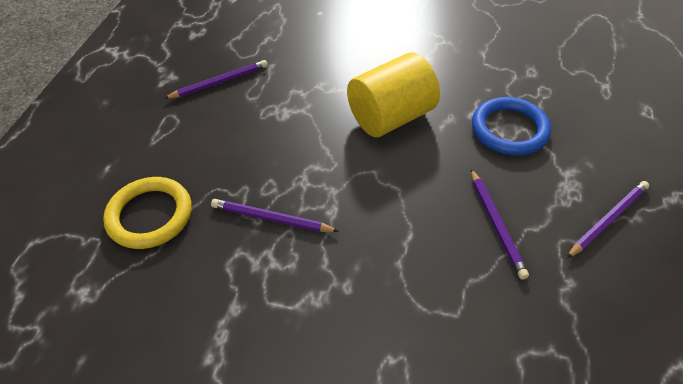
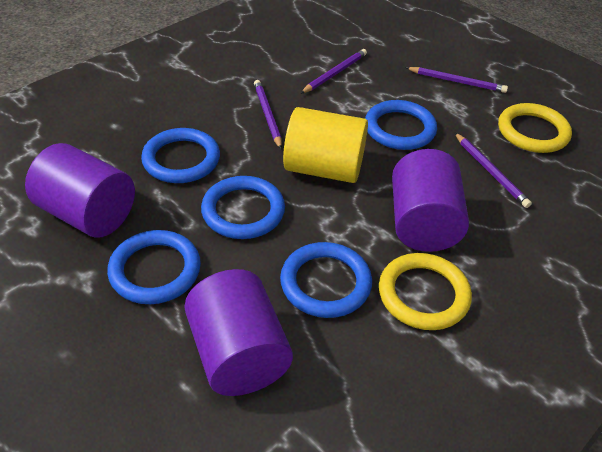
blue ring: 1 -> 5
purple cylinder: 0 -> 3
yellow ring: 1 -> 2

